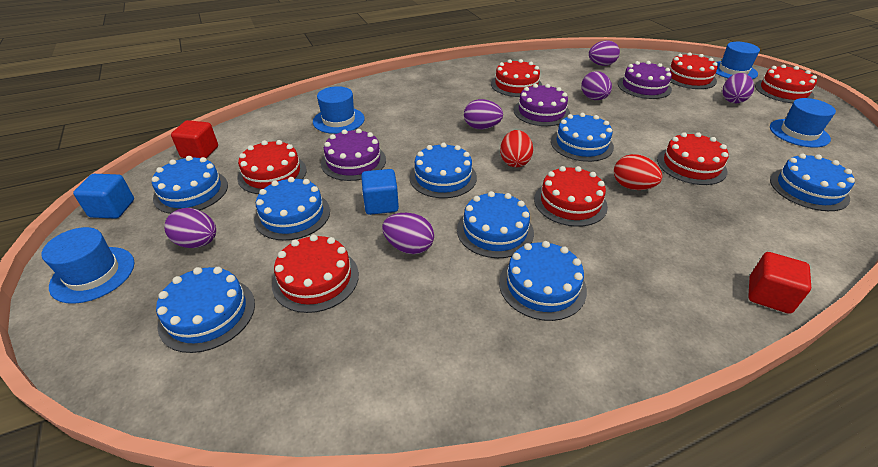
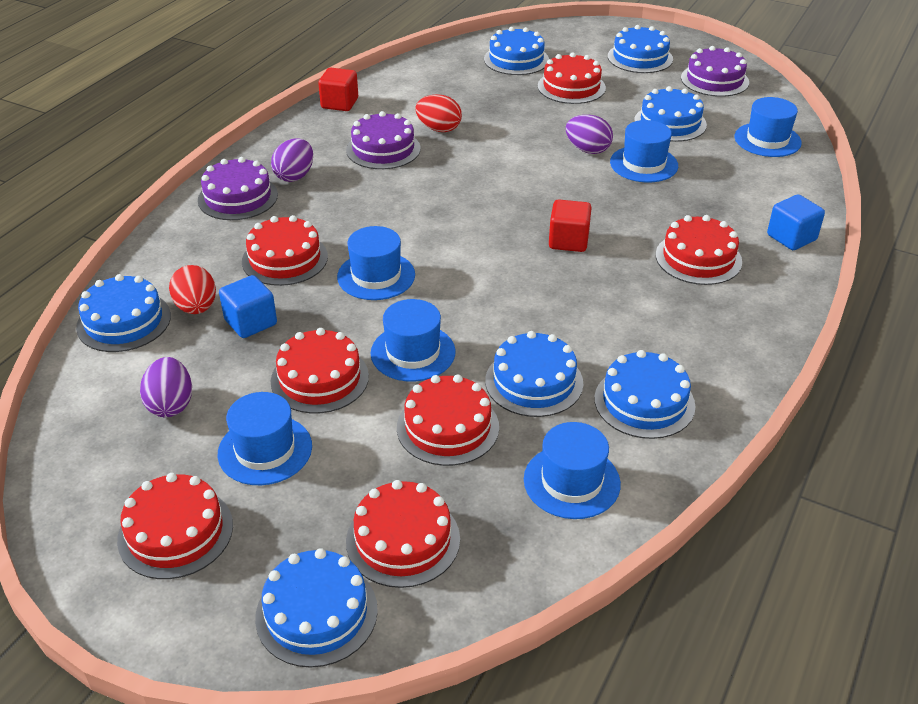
blue cake: 8 -> 7
blue hat: 4 -> 6
purple egg: 6 -> 3

